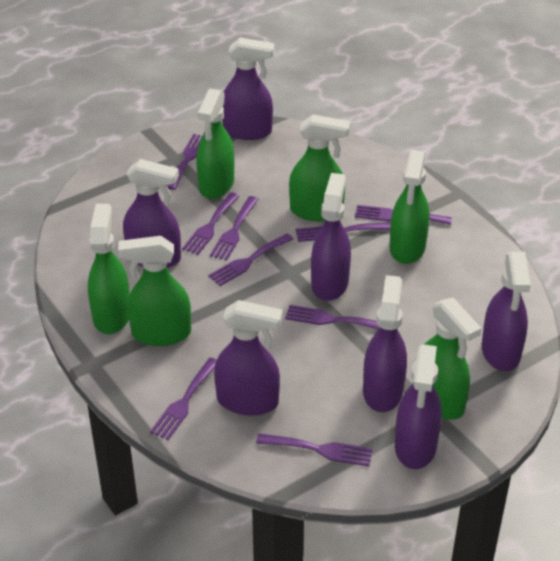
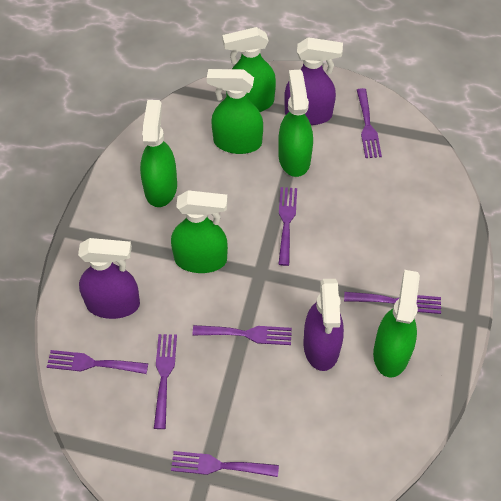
purple fork: 9 -> 7
purple spray bottle: 7 -> 3

